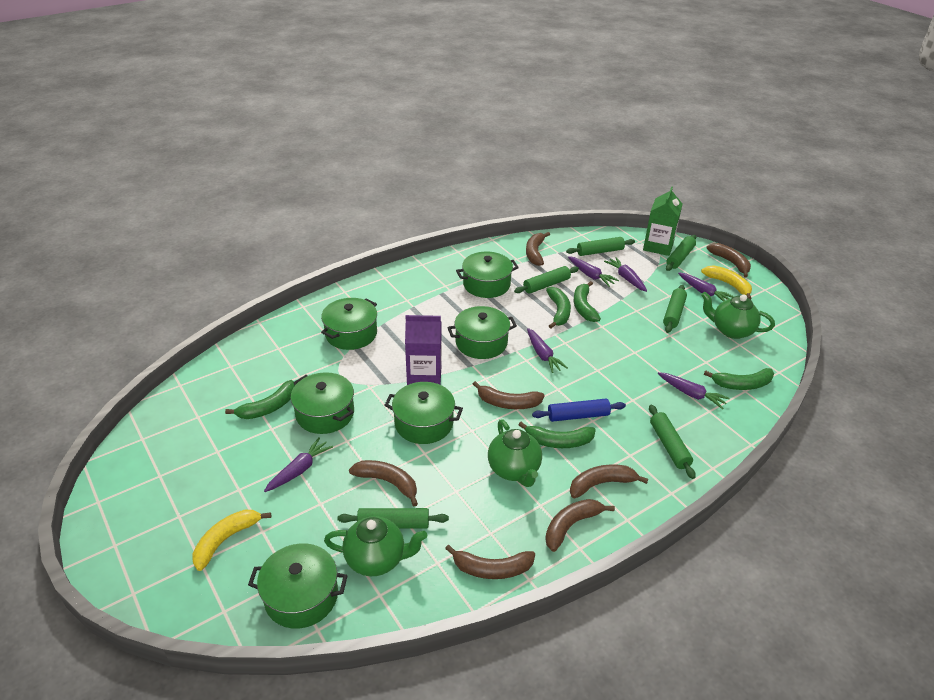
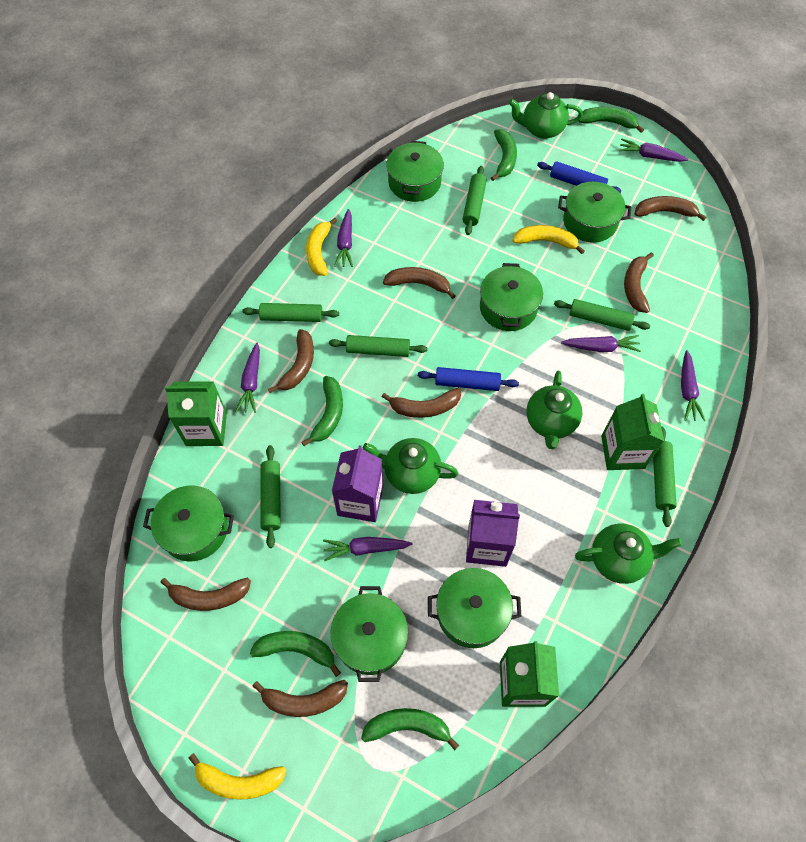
blue rolling pin: 1 -> 2
green carton: 1 -> 3
green teapot: 3 -> 4
purple carton: 1 -> 2
yellow banana: 2 -> 3

